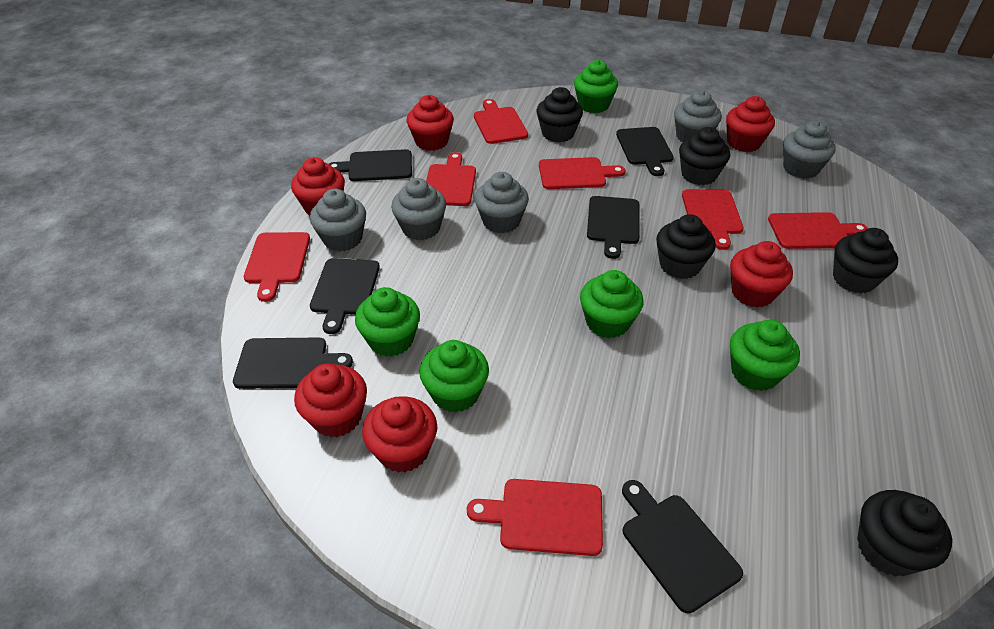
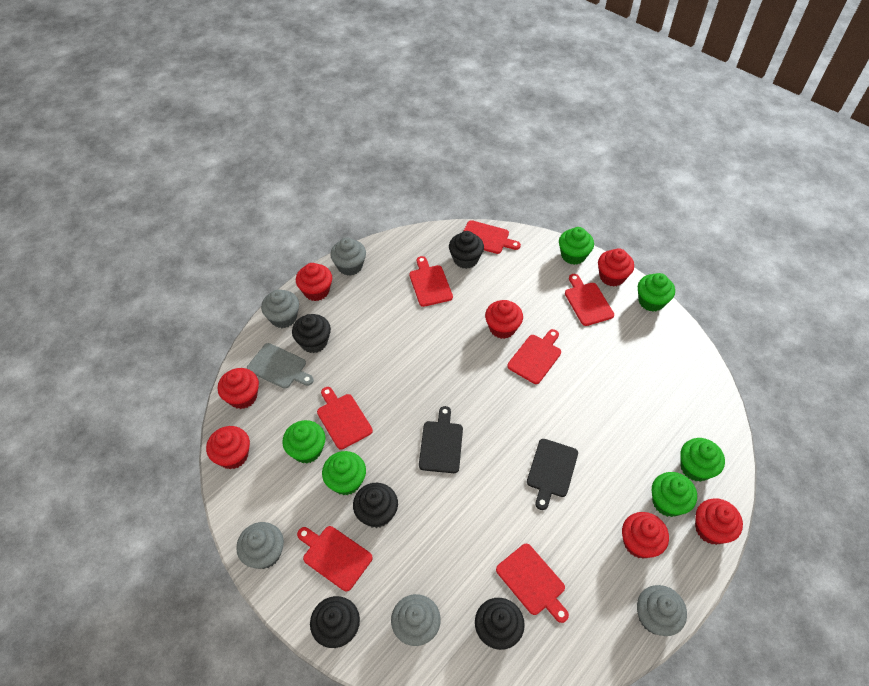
black cutting board: 6 -> 2
green cupcake: 5 -> 6
grey cutting board: 0 -> 1
red cupcake: 6 -> 7

